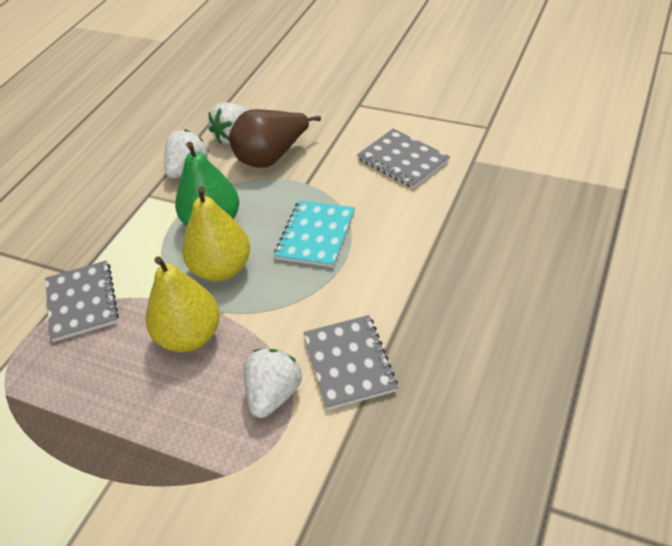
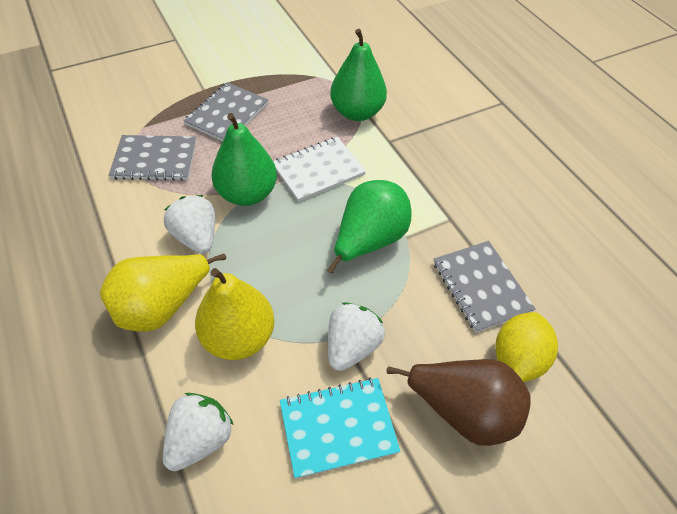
green pear: 1 -> 3
white notebook: 0 -> 1
yellow lemon: 0 -> 1

